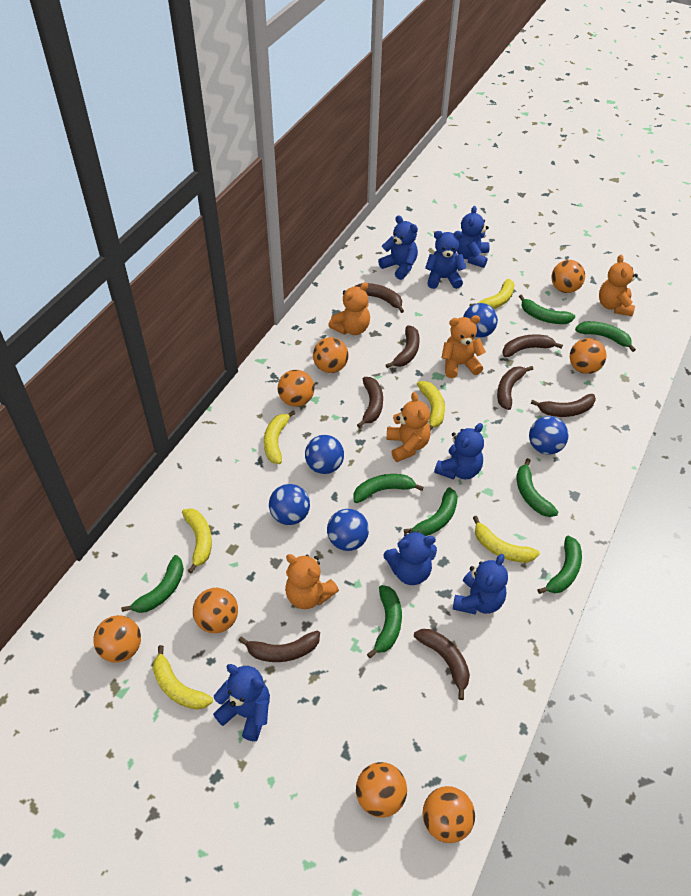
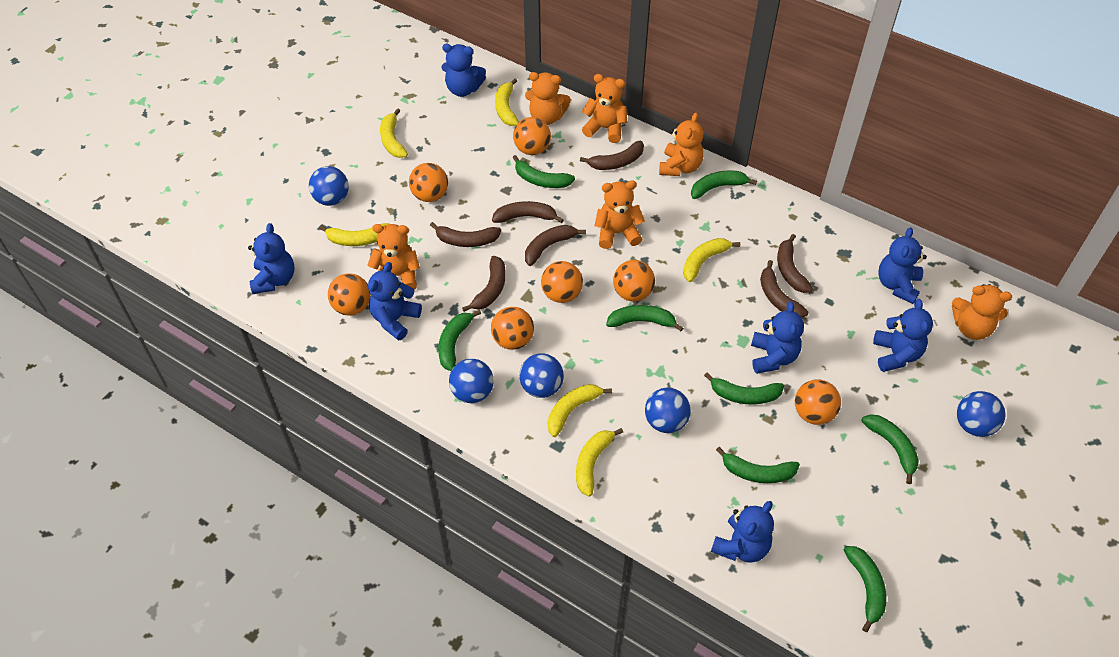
brown banana: 8 -> 7
orange ball: 8 -> 7
orange teddy bear: 5 -> 6

